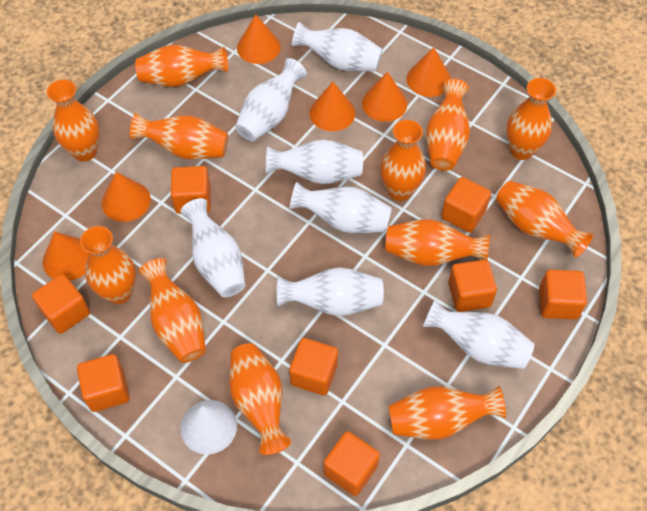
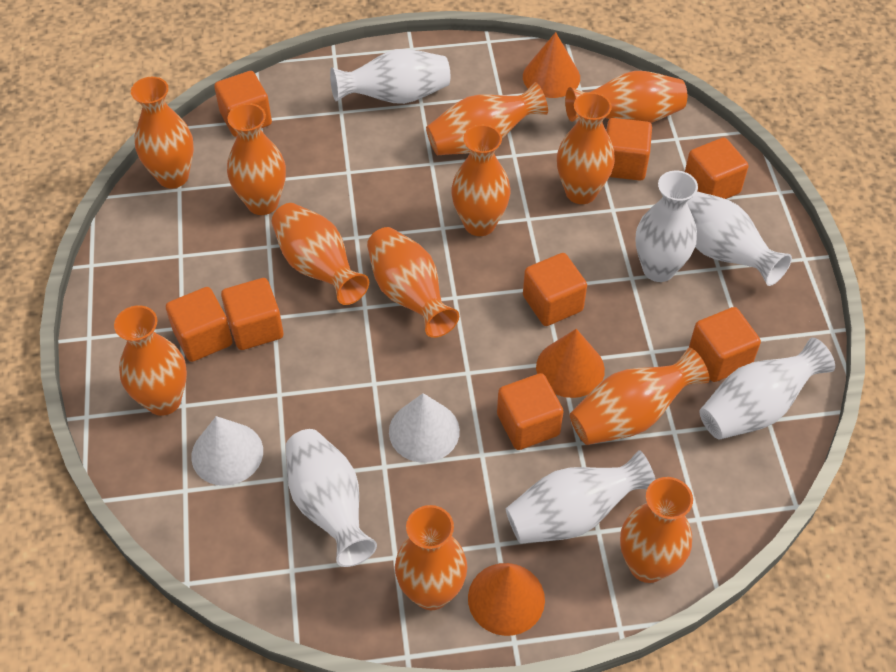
orange cone: 6 -> 3
white cone: 1 -> 2
white vase: 7 -> 6

